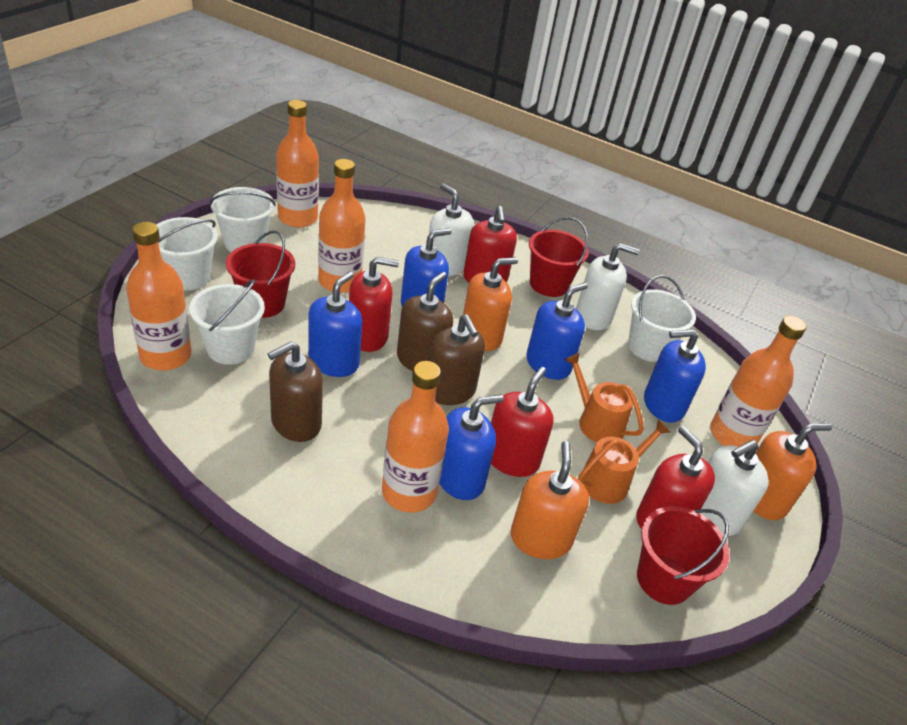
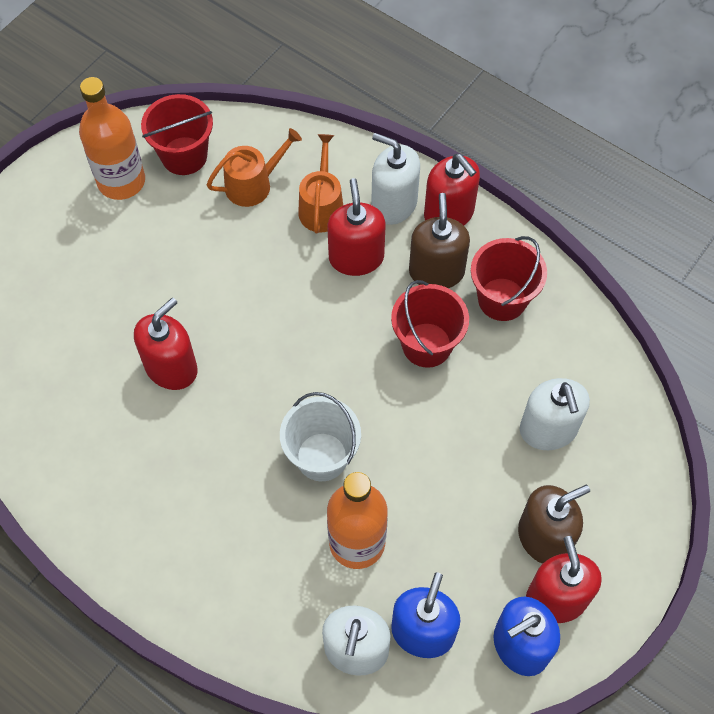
blue soap dispenser: 5 -> 2
brown soap dispenser: 3 -> 2
orange bottle: 5 -> 2
orange soap dispenser: 3 -> 0
white bucket: 4 -> 1

